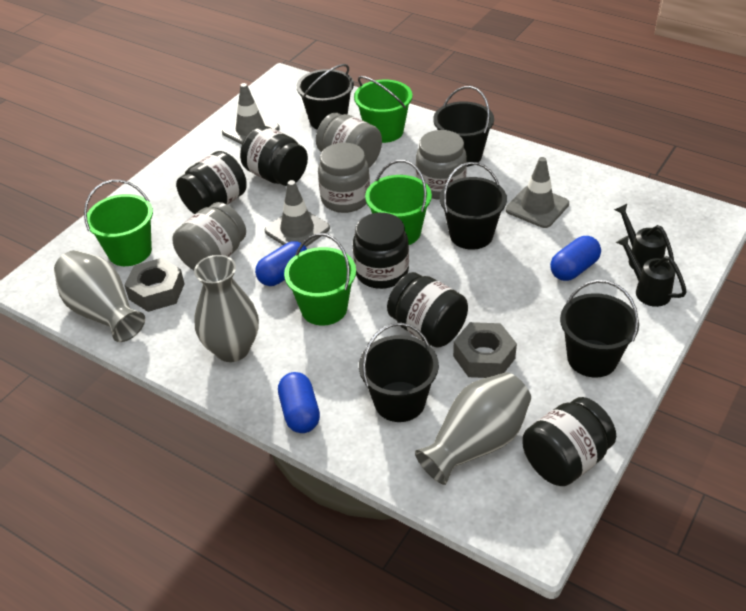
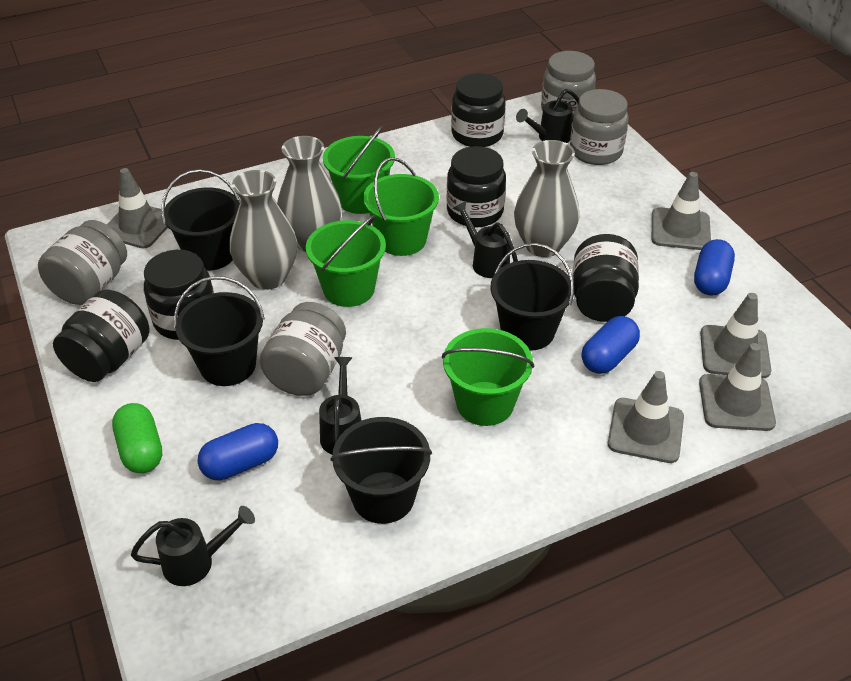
black bucket: 5 -> 4
black watering can: 2 -> 4
green capsule: 0 -> 1
grey nut: 2 -> 0
grey traffic cone: 3 -> 5

